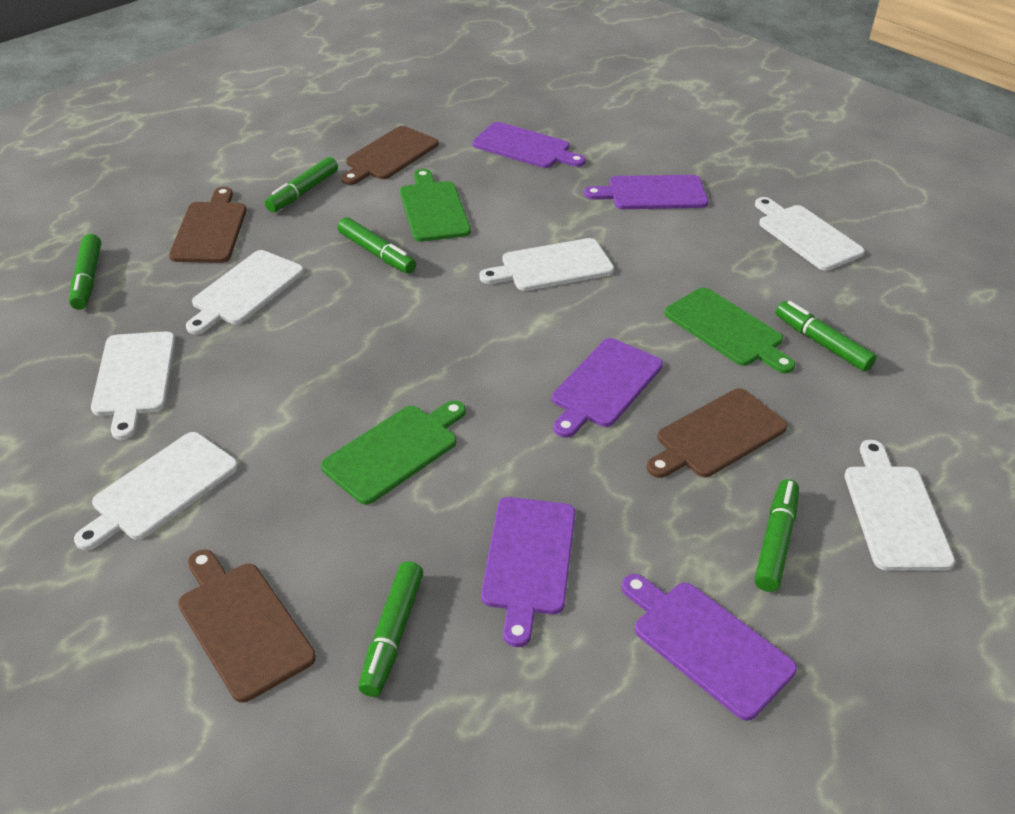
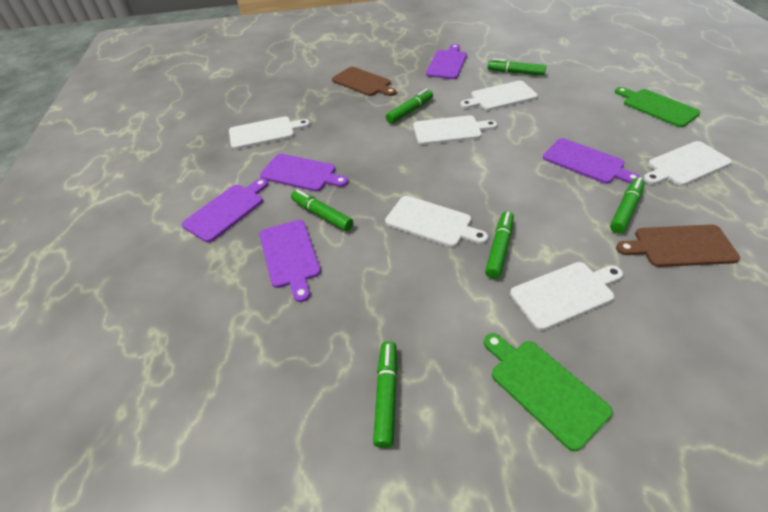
brown cutting board: 4 -> 2
green cutting board: 3 -> 2

